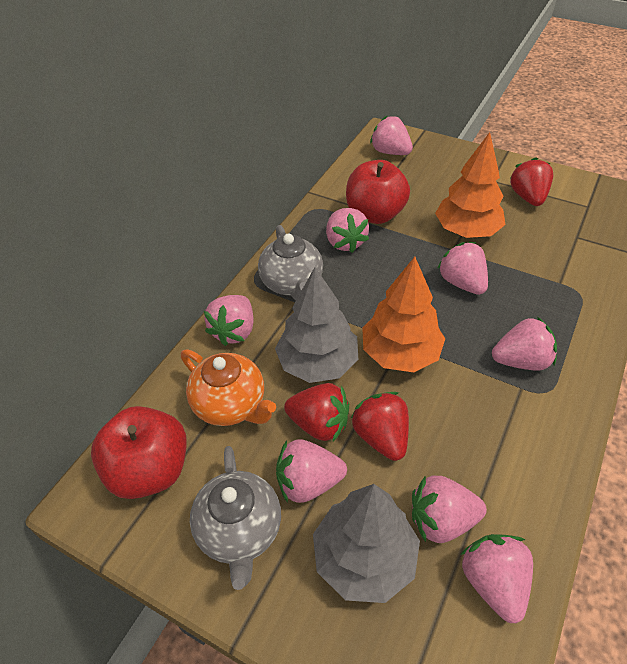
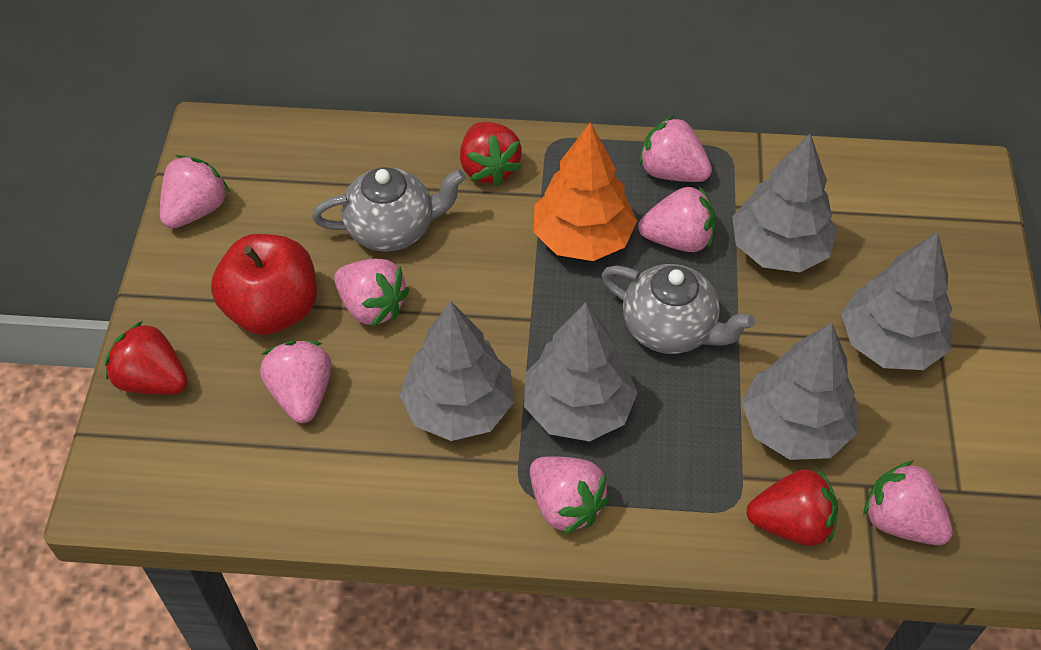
grey tree: 2 -> 5
orange teapot: 1 -> 0
orange tree: 2 -> 1
pink strawberry: 8 -> 7
red apple: 2 -> 1

